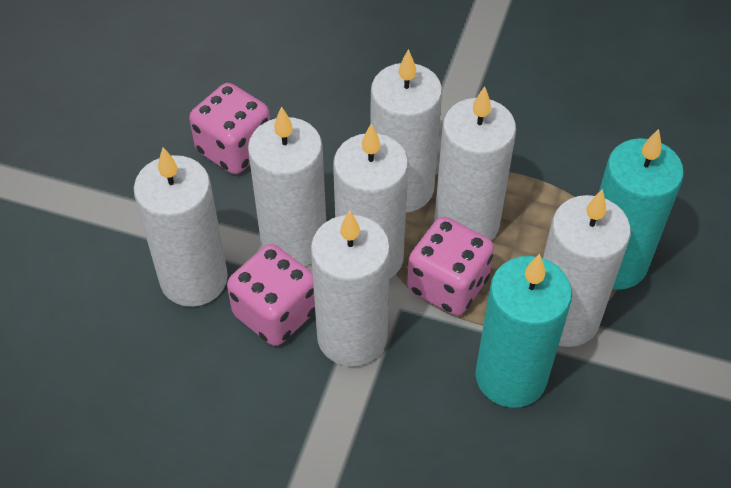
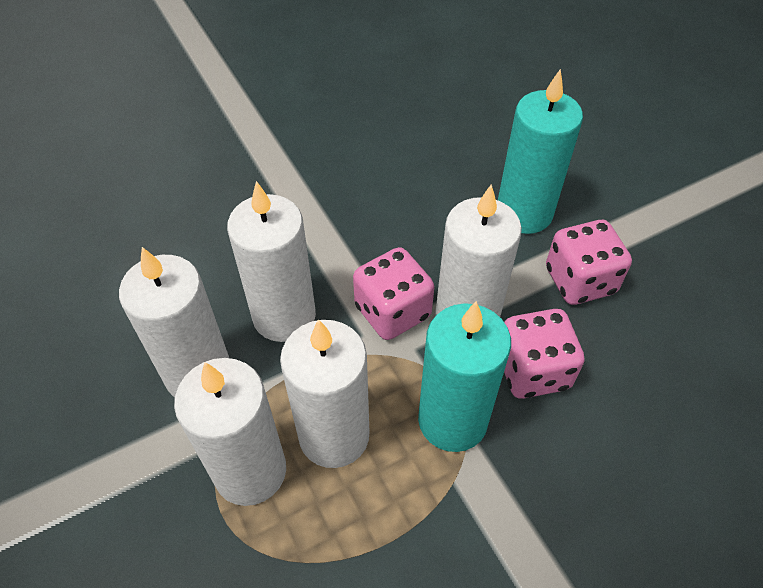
white candle: 7 -> 5

